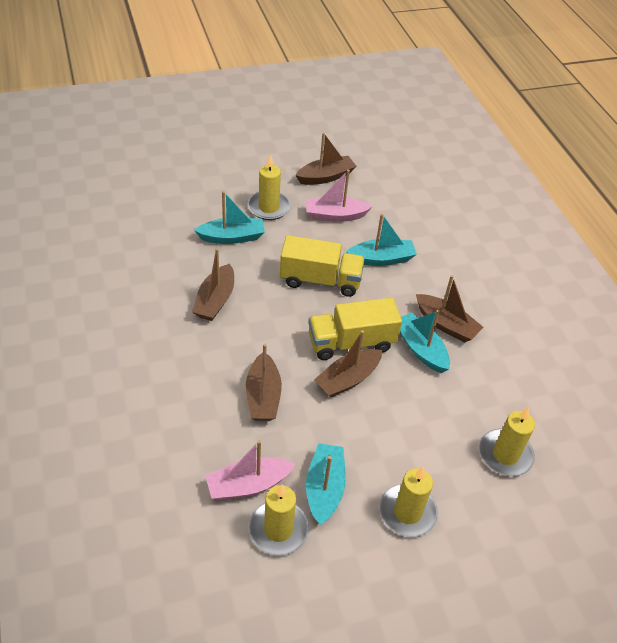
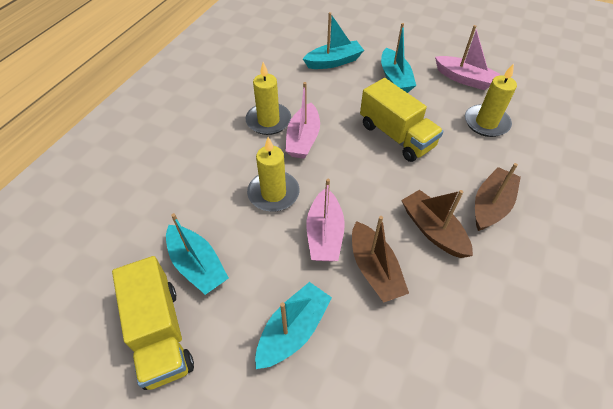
brown boat: 5 -> 3
pink boat: 2 -> 3
yellow candle: 4 -> 3

